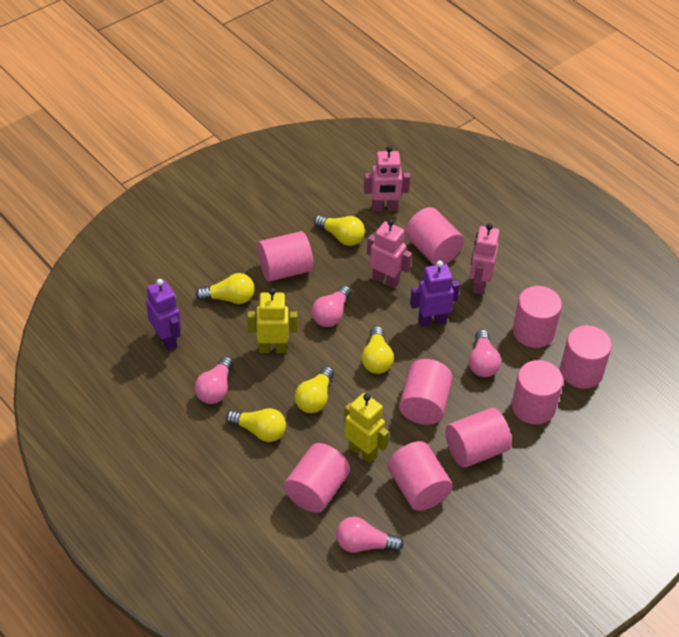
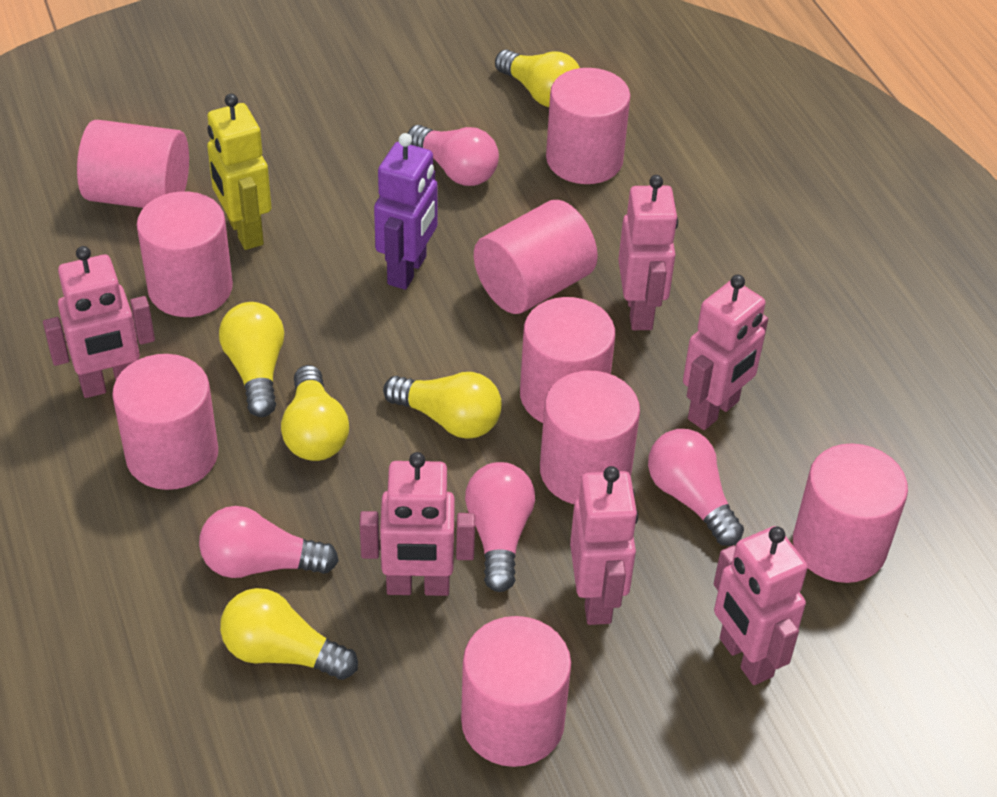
pink robot: 3 -> 6
purple robot: 2 -> 1
yellow robot: 2 -> 1

